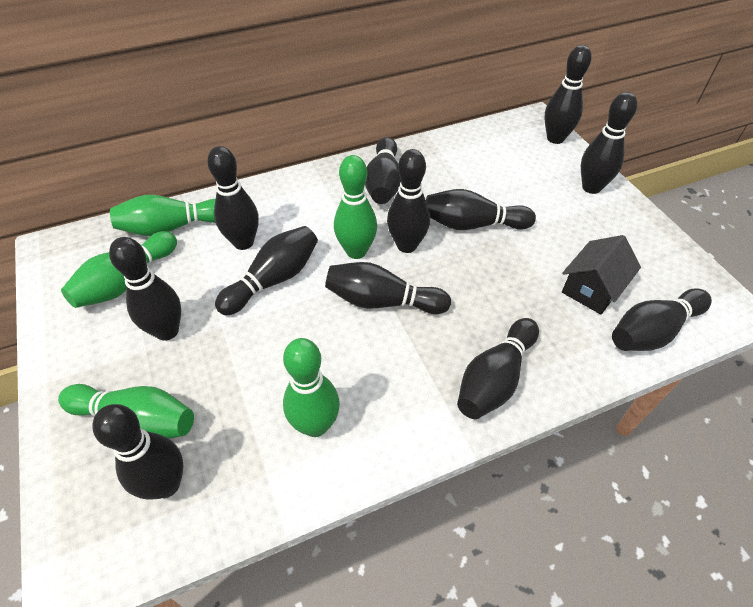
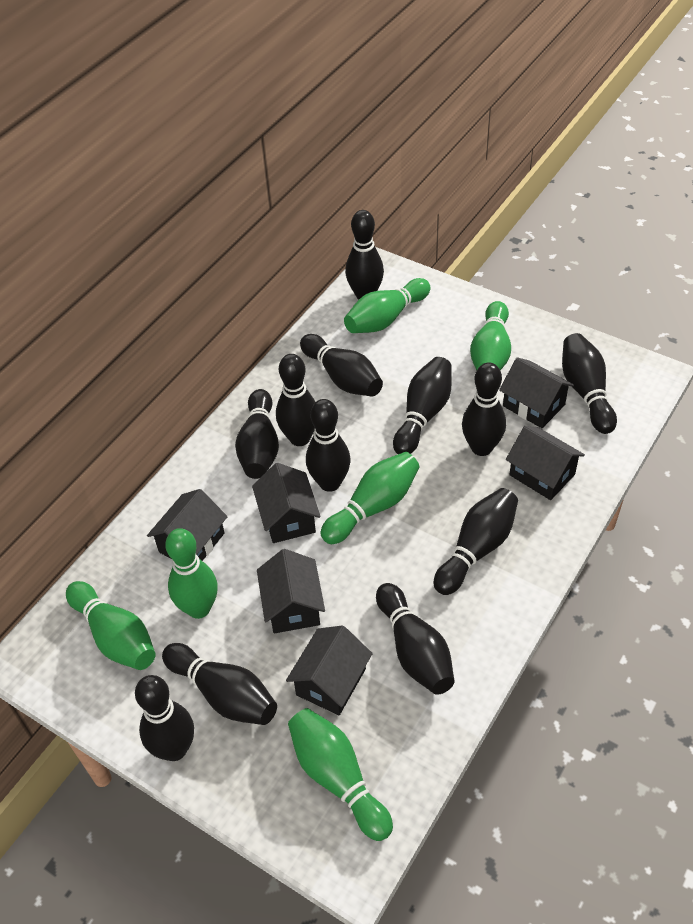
black house: 1 -> 6
green bowling pin: 5 -> 6

